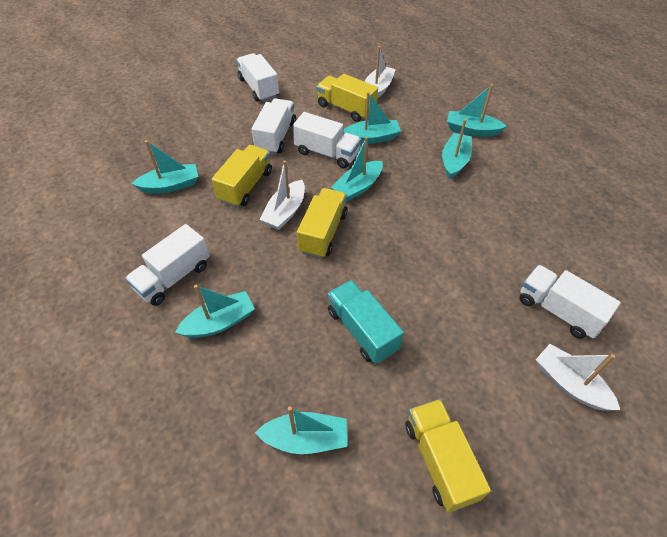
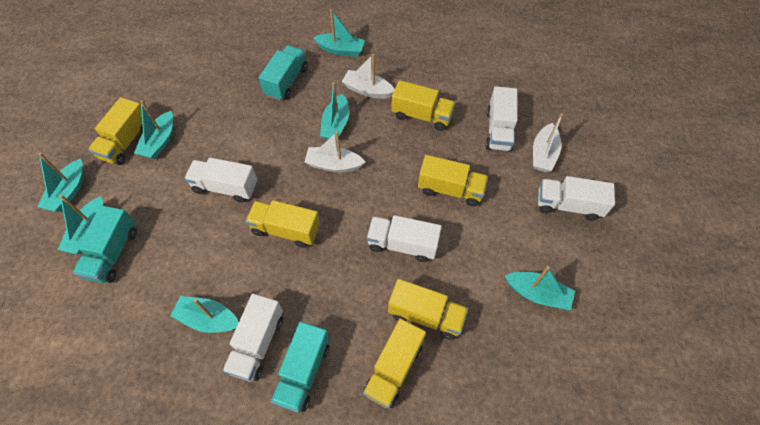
turquoise truck: 1 -> 3
yellow truck: 4 -> 6

